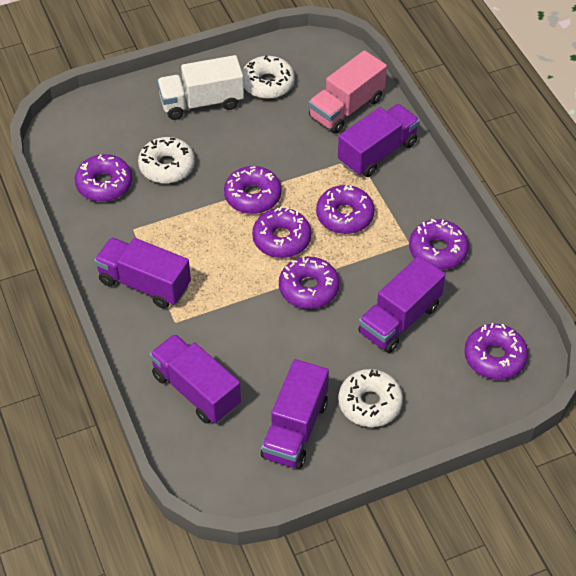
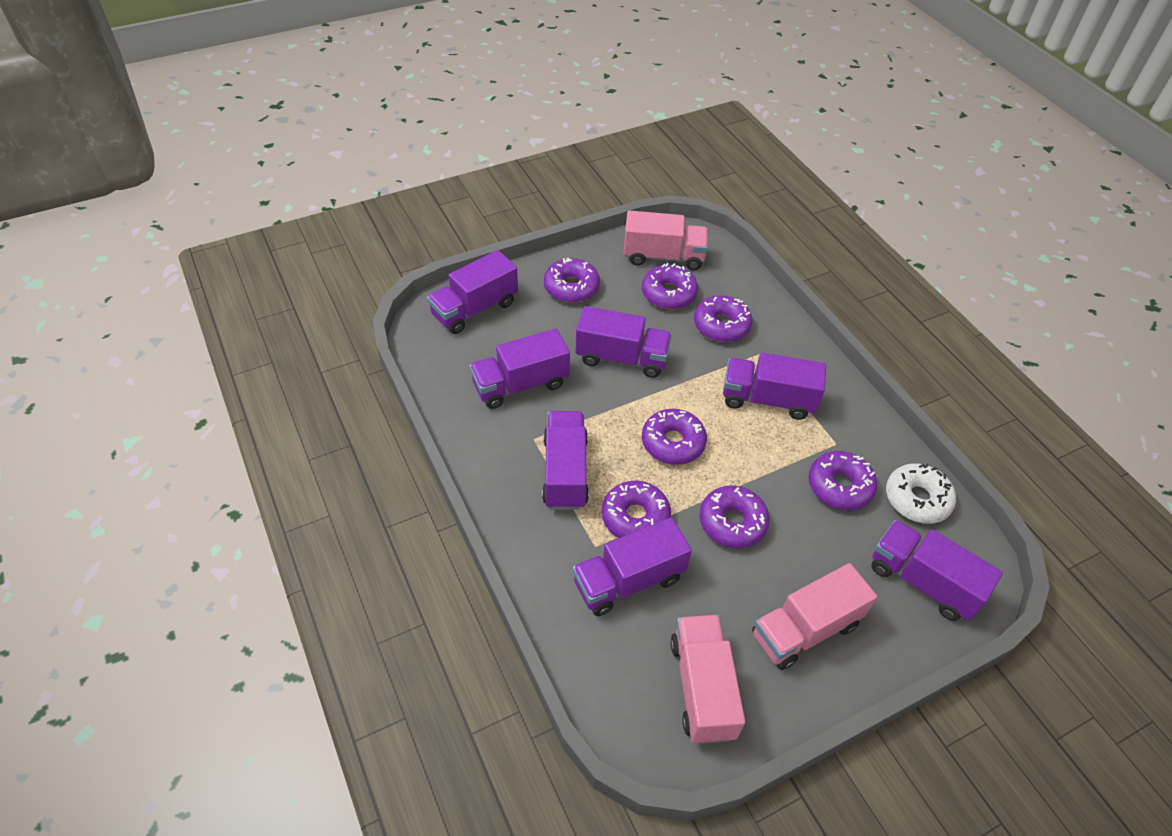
pink truck: 1 -> 3
purple truck: 5 -> 7
white donut: 3 -> 1
white truck: 1 -> 0

